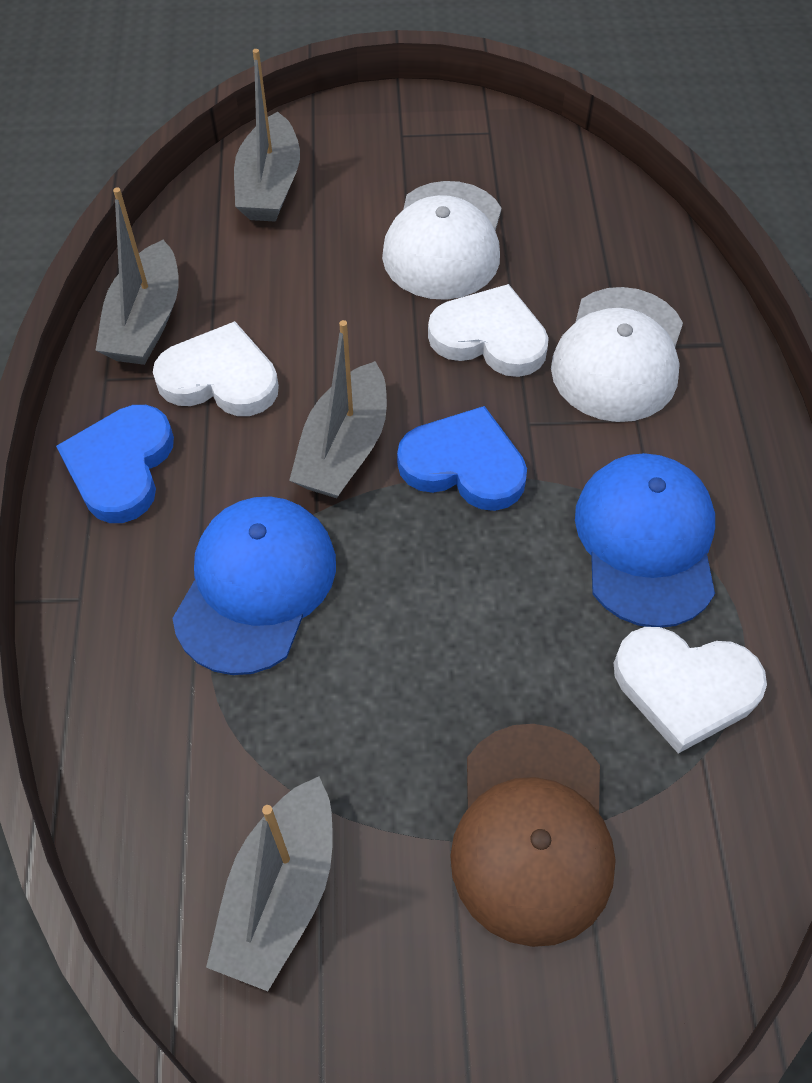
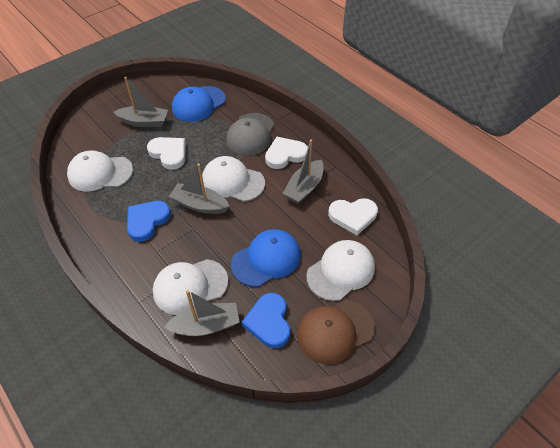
grey cap: 0 -> 1
white cap: 2 -> 4

